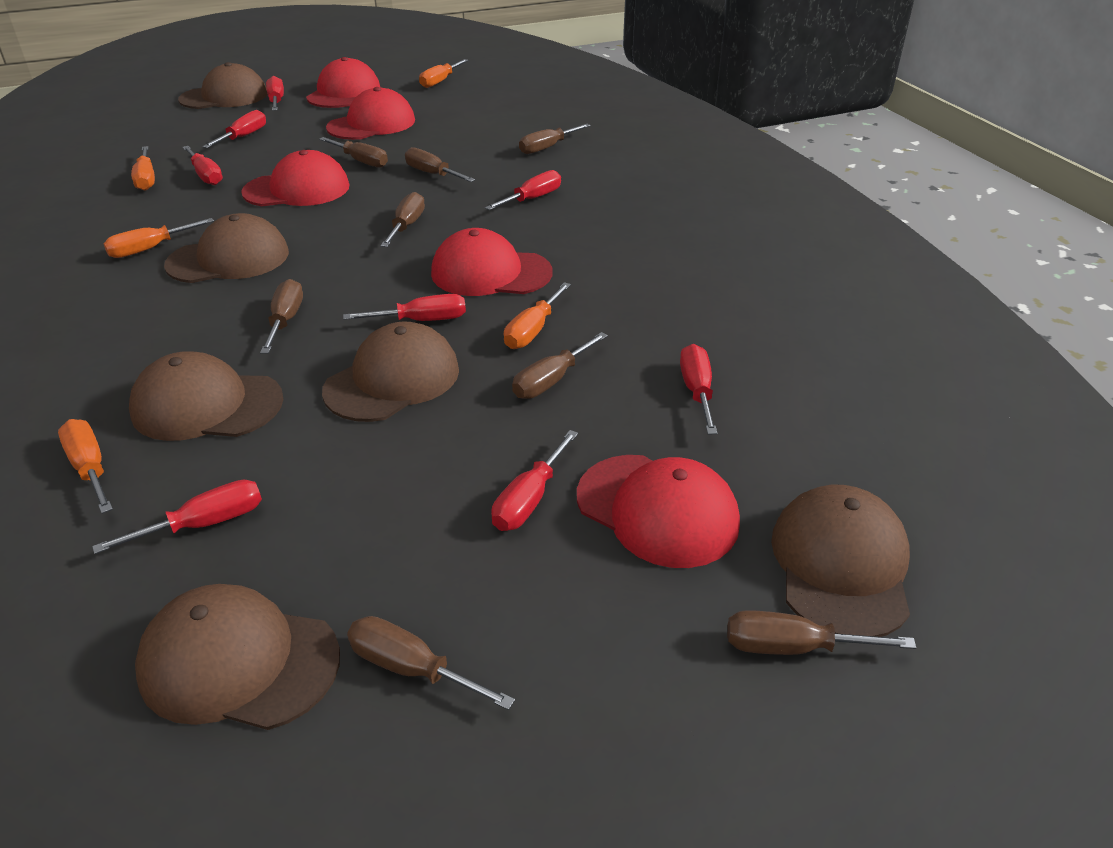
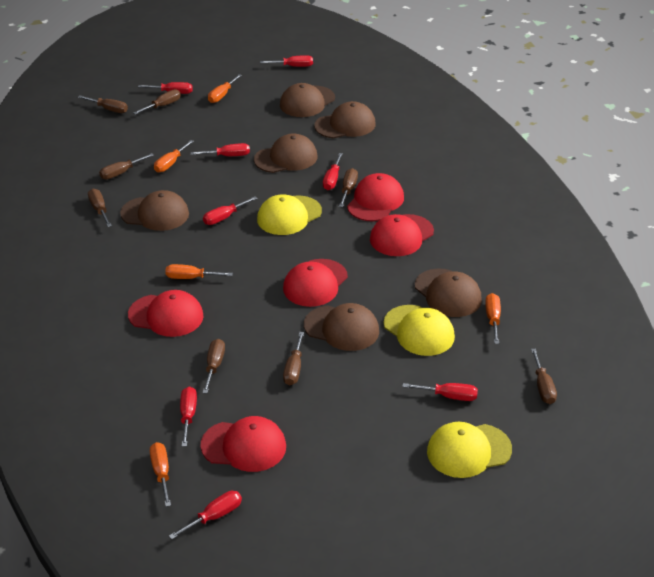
yellow cap: 0 -> 3

